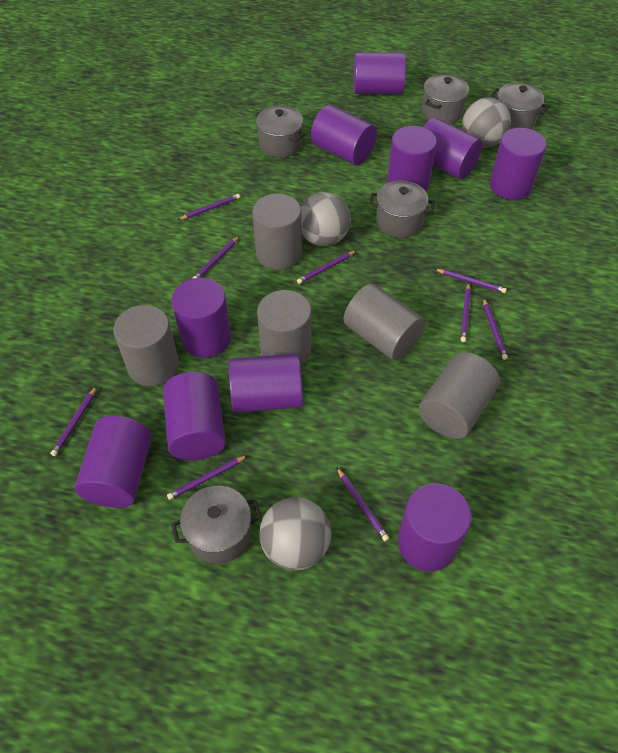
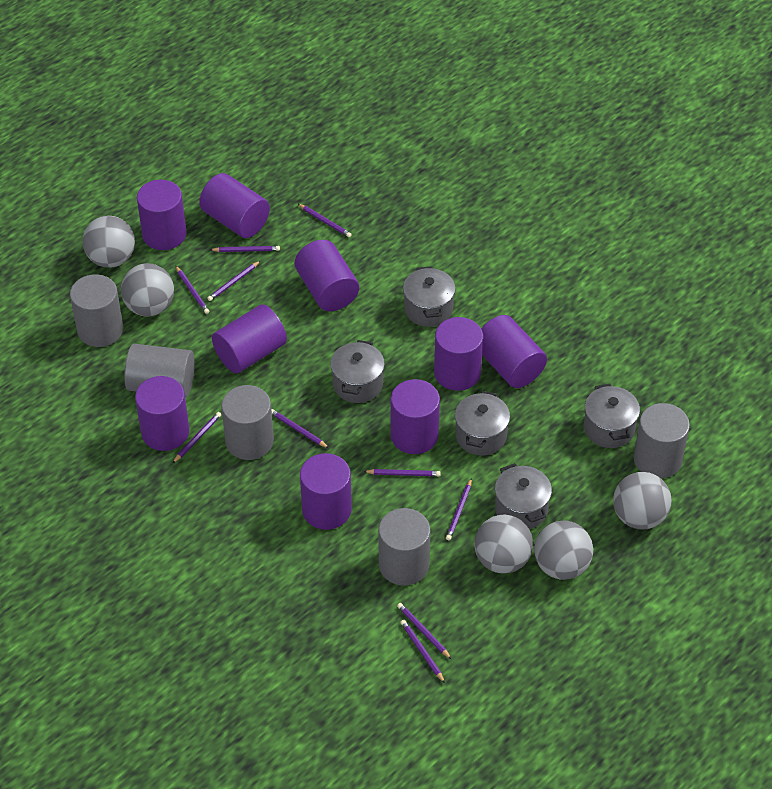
grey ball: 3 -> 5
purple cylinder: 10 -> 9
purple pencil: 9 -> 10

